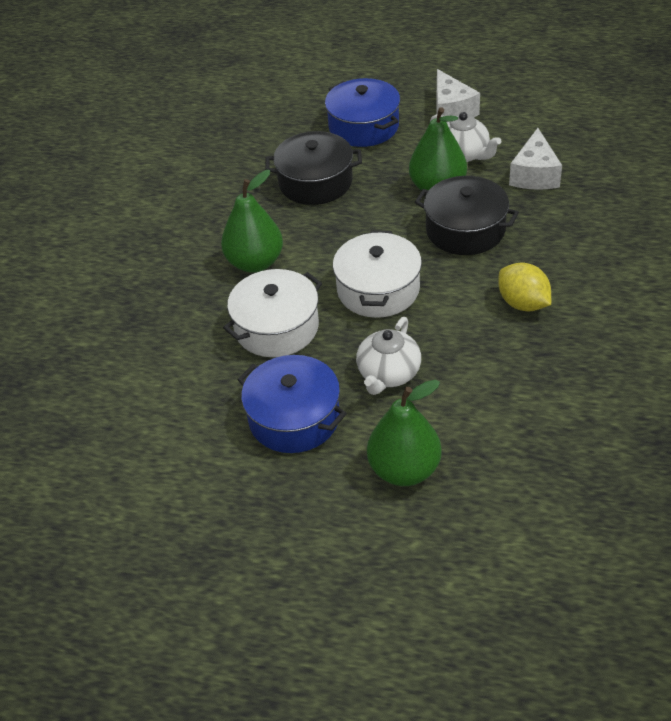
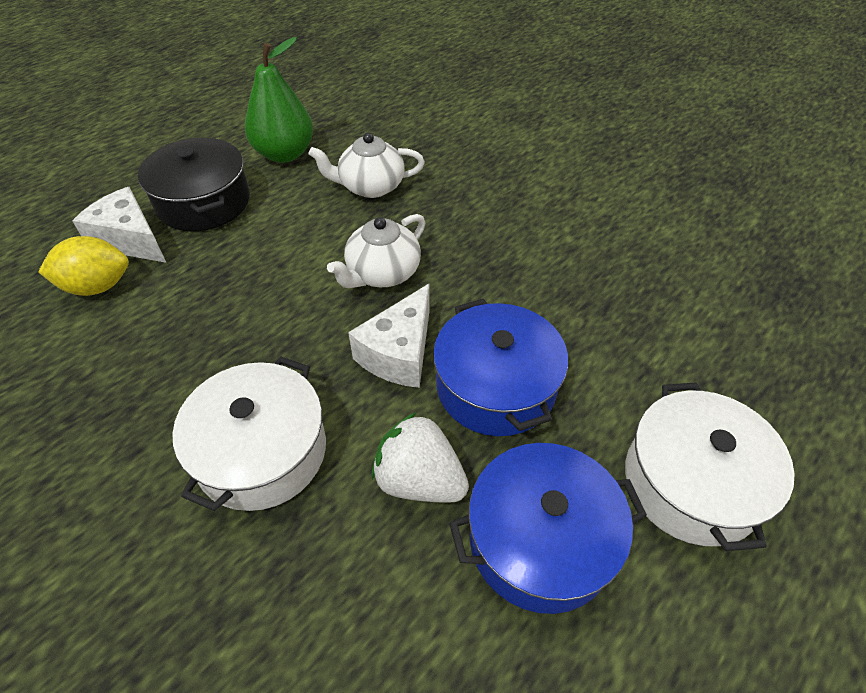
black pot: 2 -> 1
green pear: 3 -> 1
white strawberry: 0 -> 1

